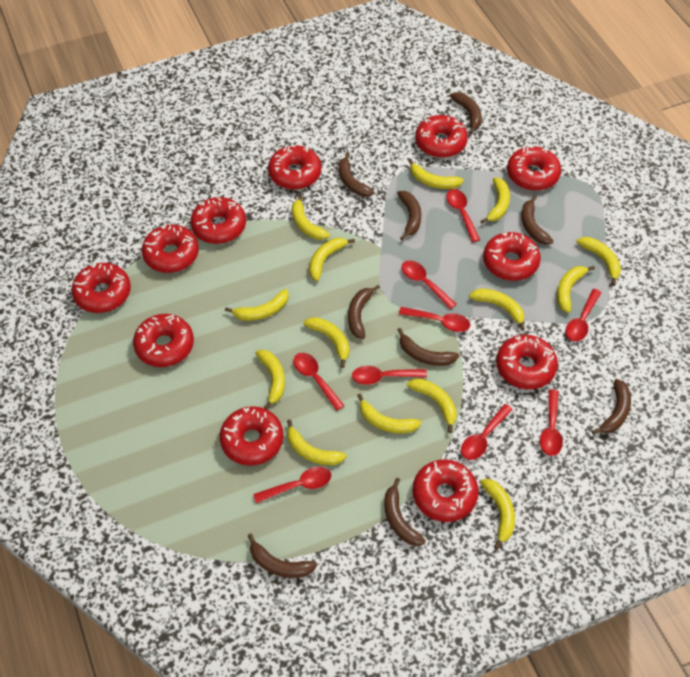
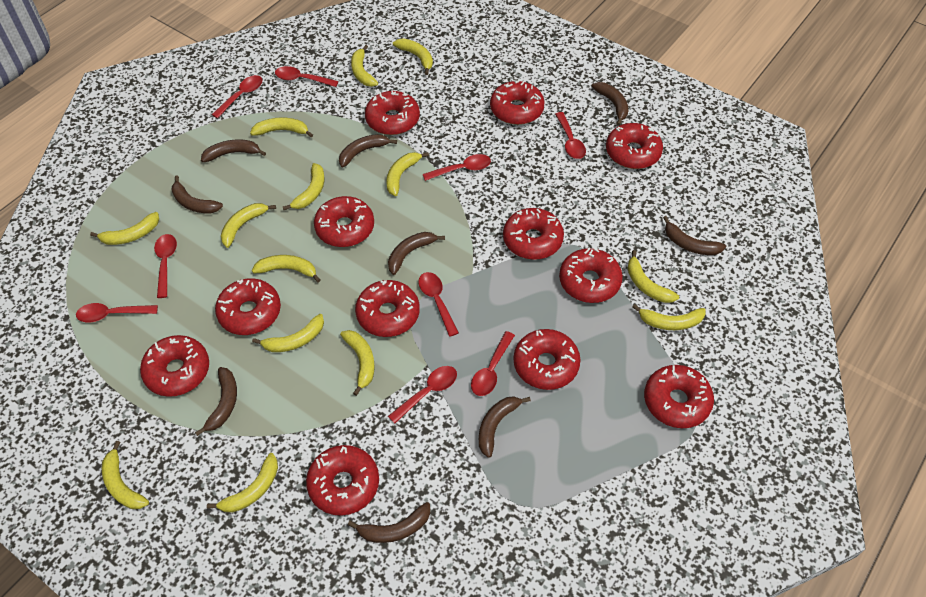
red donut: 11 -> 12

